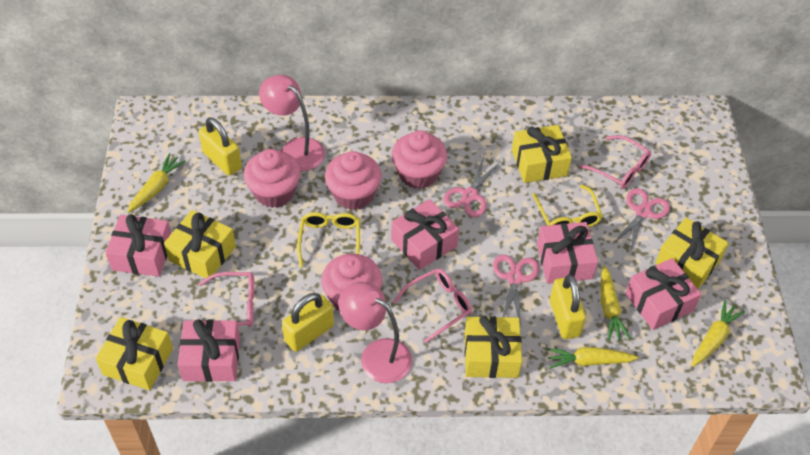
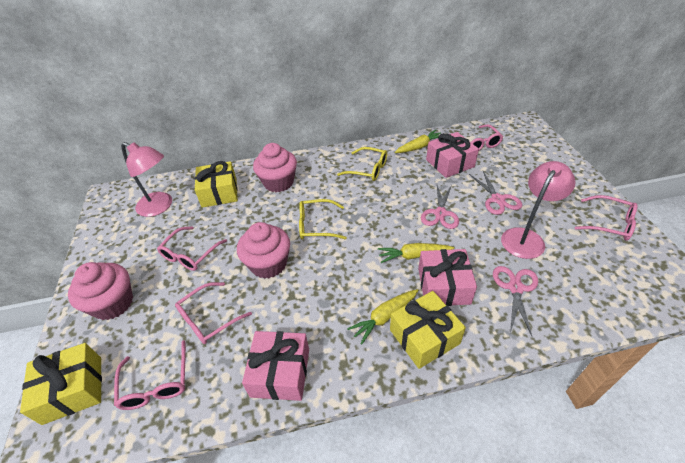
pink cupcake: 4 -> 3
pink gift: 5 -> 3
pink glasses: 3 -> 5
yellow carrot: 4 -> 3
yellow gift: 5 -> 3
yellow padlock: 3 -> 0

